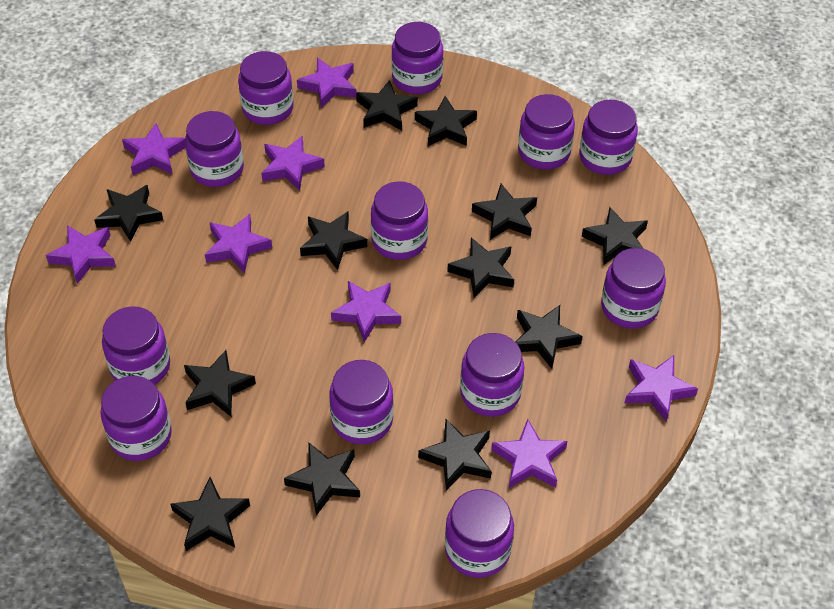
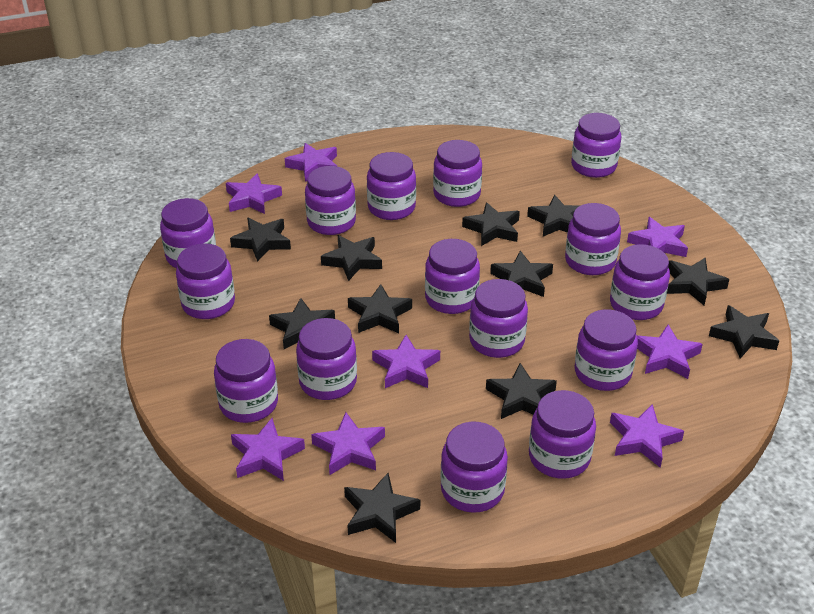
black star: 12 -> 11
purple jar: 12 -> 15

